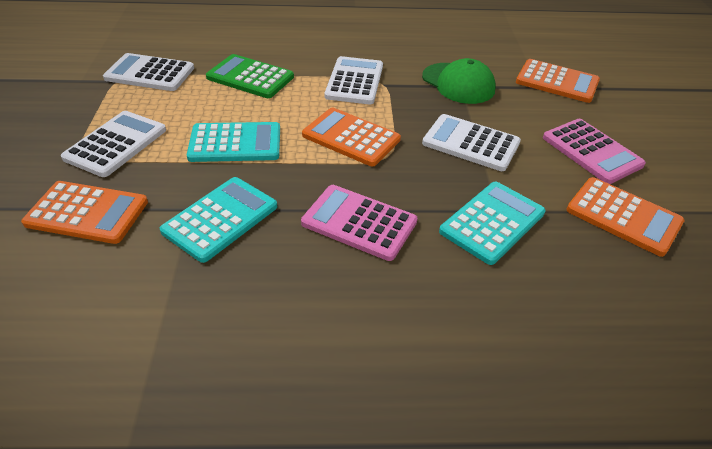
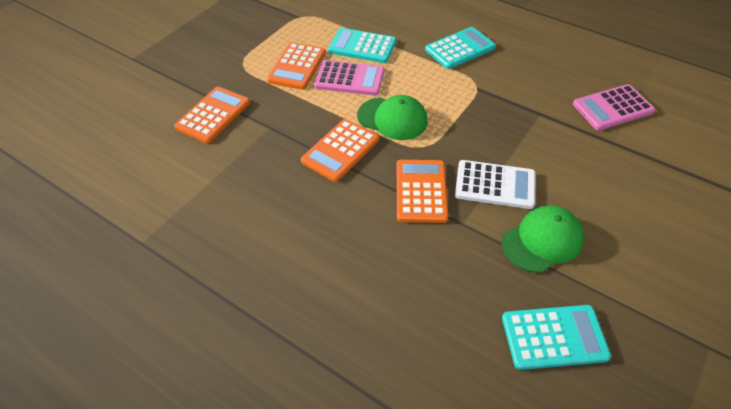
green calculator: 1 -> 0
green cap: 1 -> 2
white calculator: 4 -> 1

